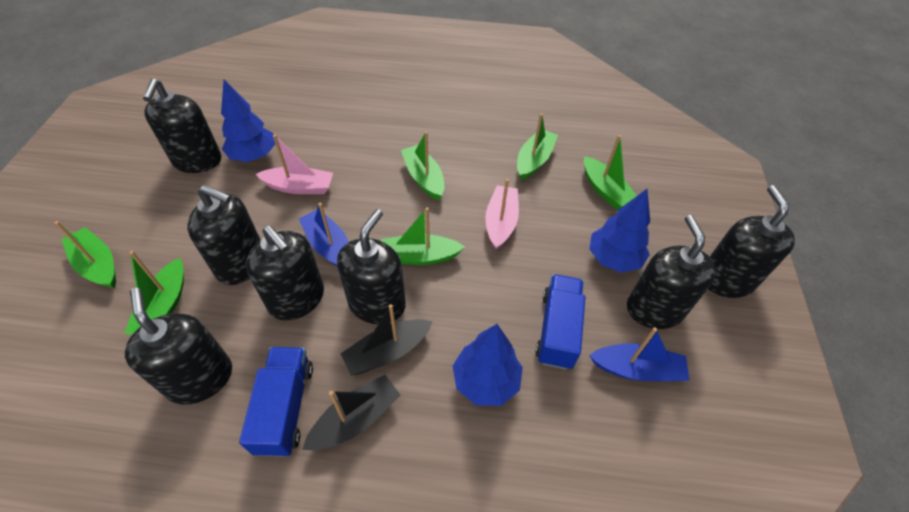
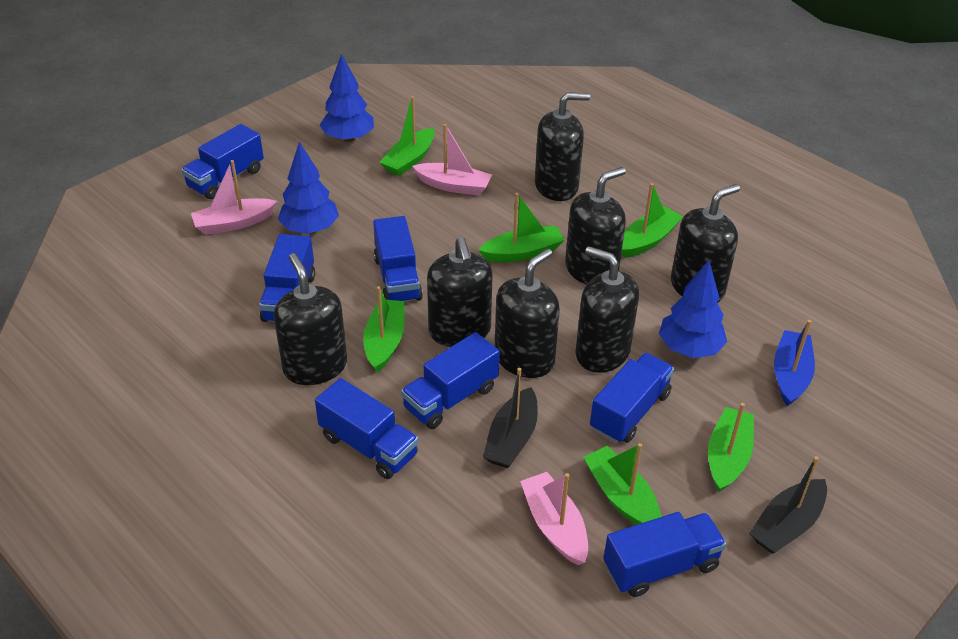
blue boat: 2 -> 1
blue truck: 2 -> 7
pink boat: 2 -> 3

